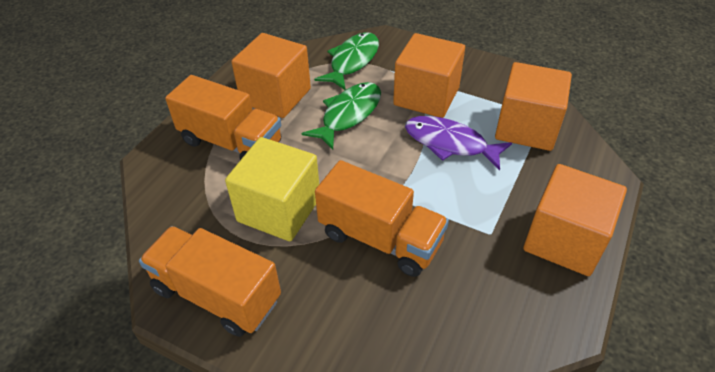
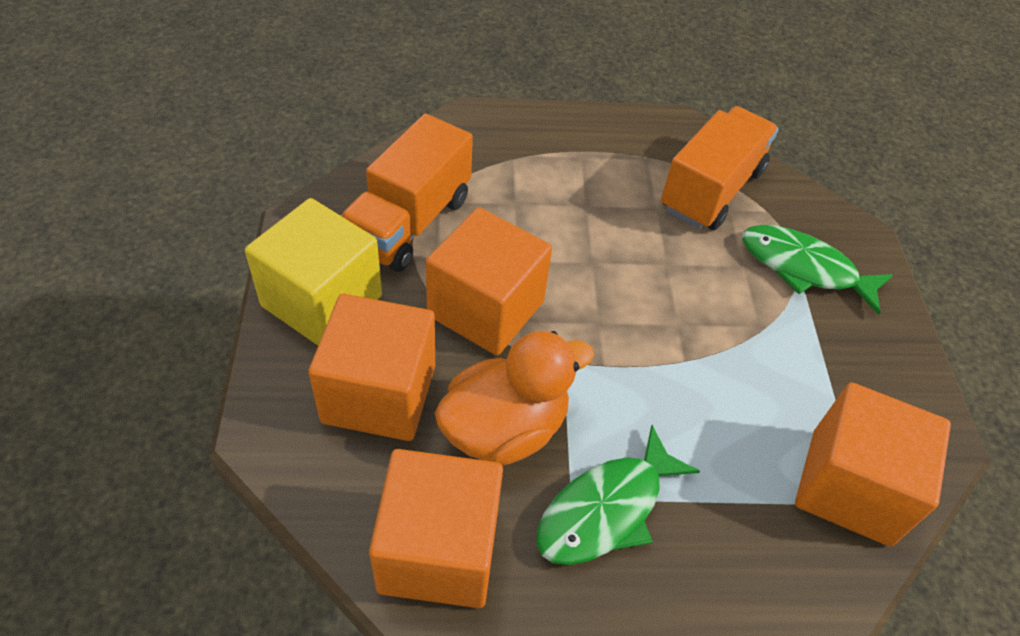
orange duck: 0 -> 1
orange truck: 3 -> 2
purple fish: 1 -> 0

